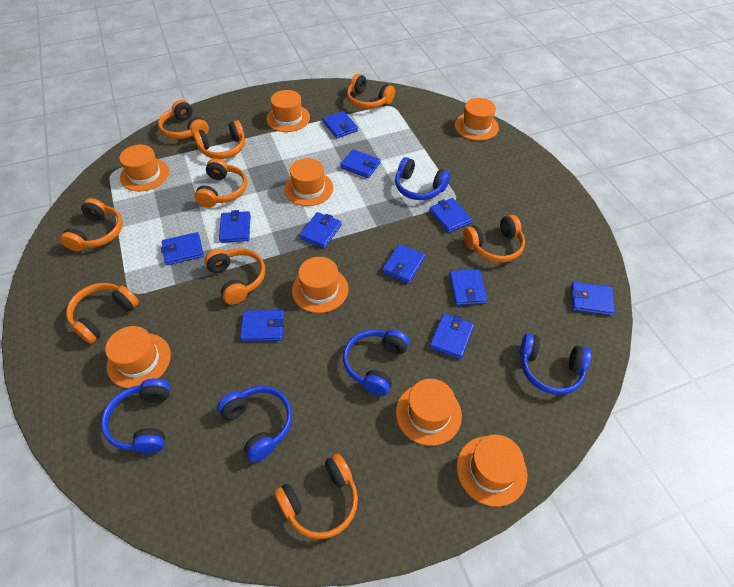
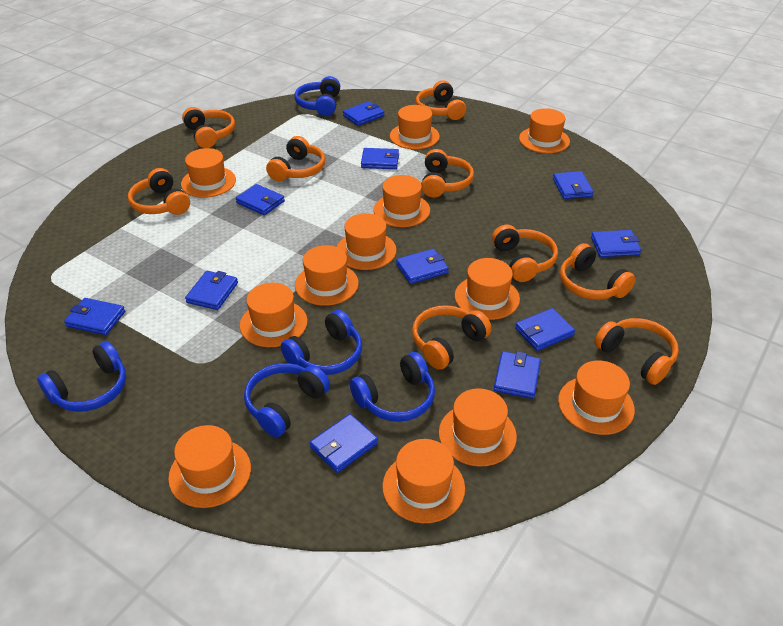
orange hat: 8 -> 12

